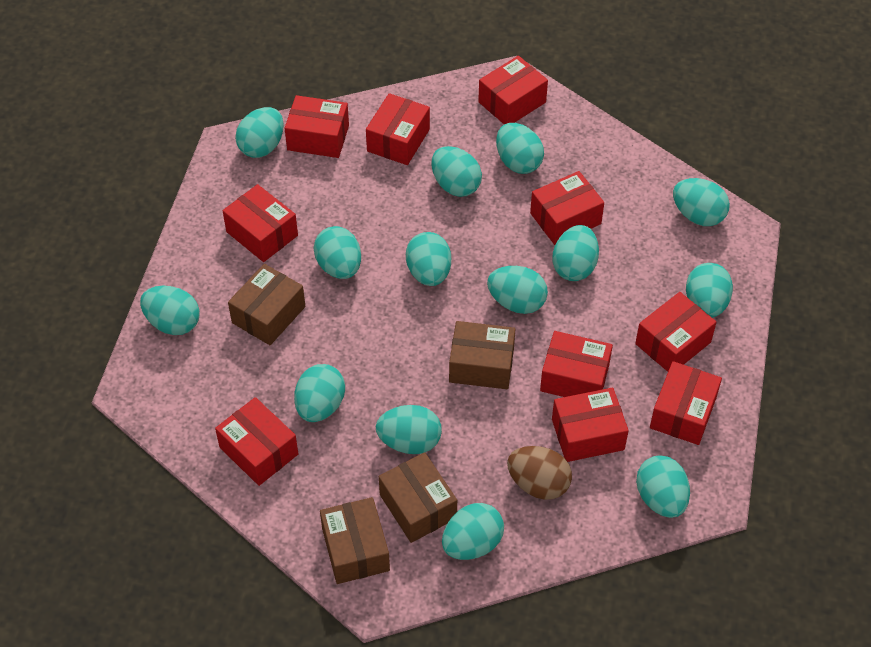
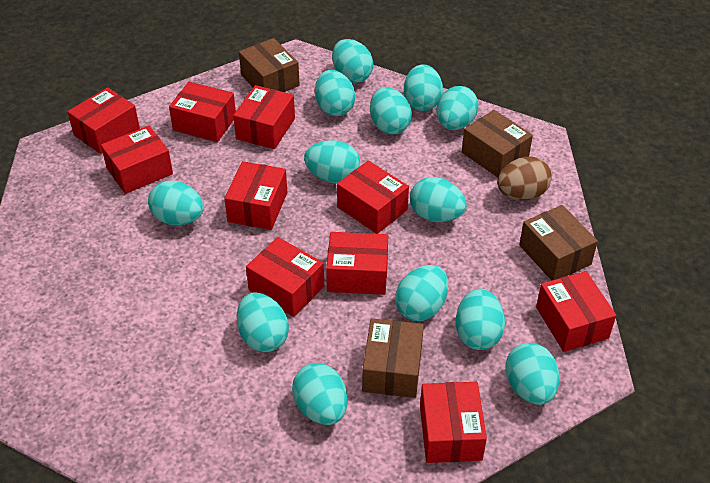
turquoise egg: 14 -> 13

